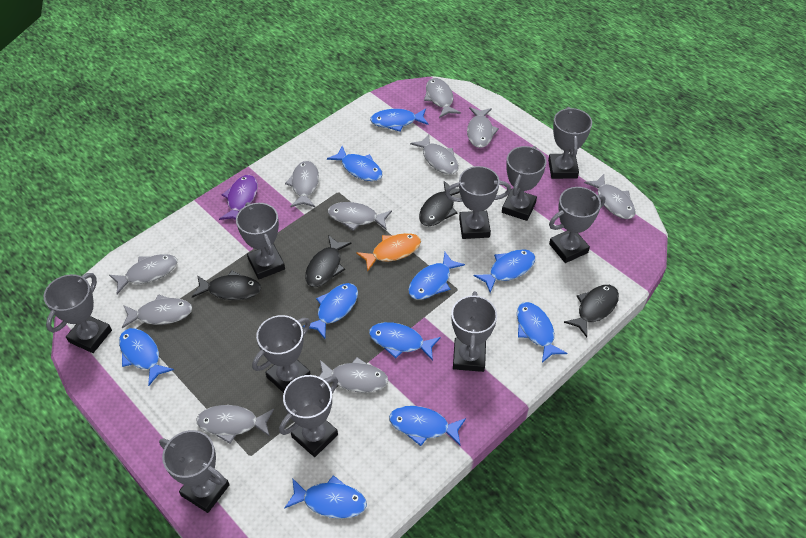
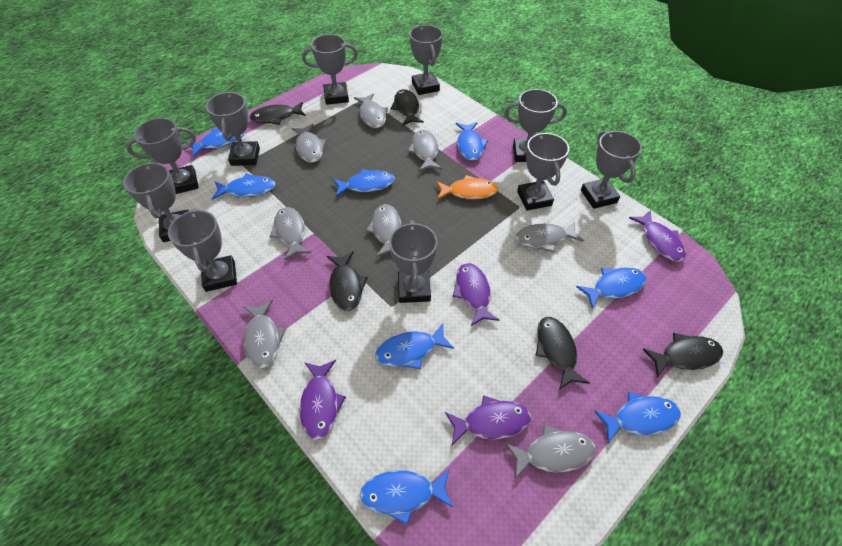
black fish: 4 -> 5
blue fish: 10 -> 8
grey fish: 10 -> 8
purple fish: 1 -> 4

